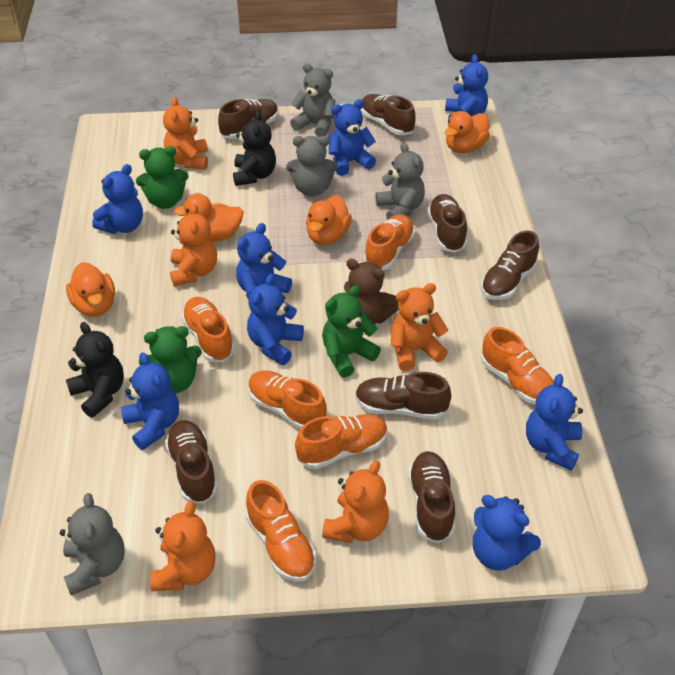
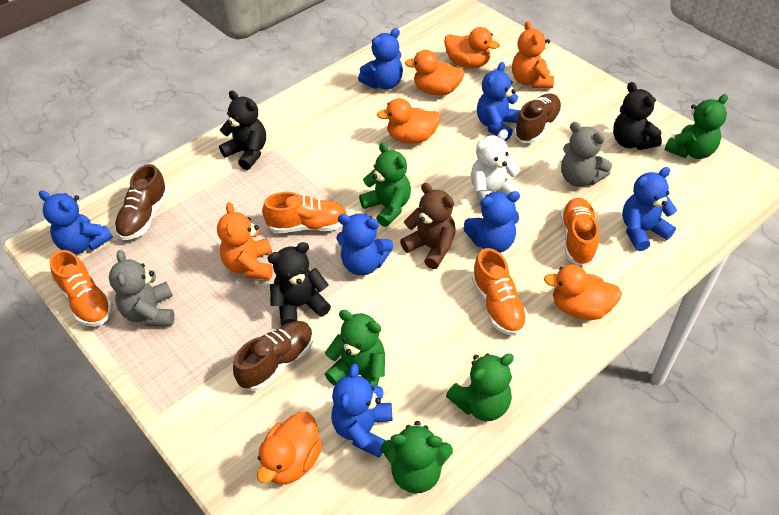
black teddy bear: 2 -> 3
blue teddy bear: 8 -> 7
brown shoe: 7 -> 3
green teddy bear: 3 -> 5
grey teddy bear: 4 -> 2
orange duck: 4 -> 5
orange shoe: 6 -> 4
orange teddy bear: 5 -> 2
white teddy bear: 0 -> 1

